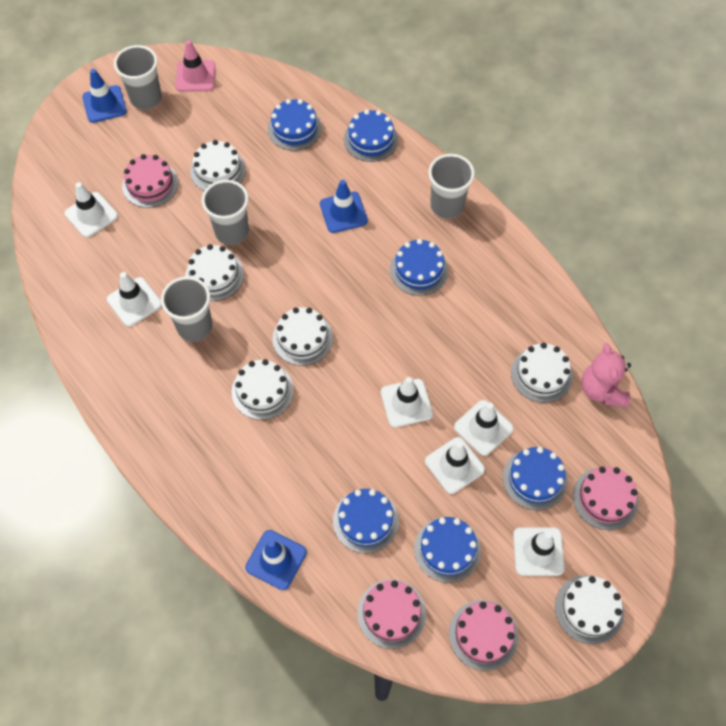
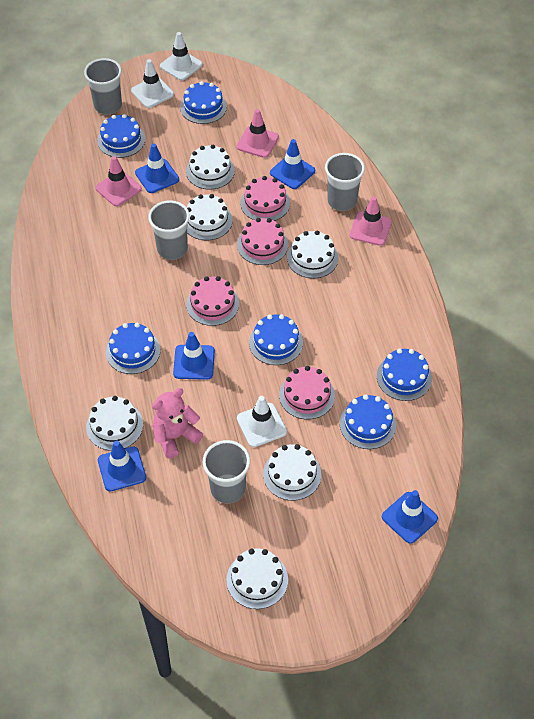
blue traffic cone: 3 -> 5
pink traffic cone: 1 -> 3
white traffic cone: 6 -> 3

